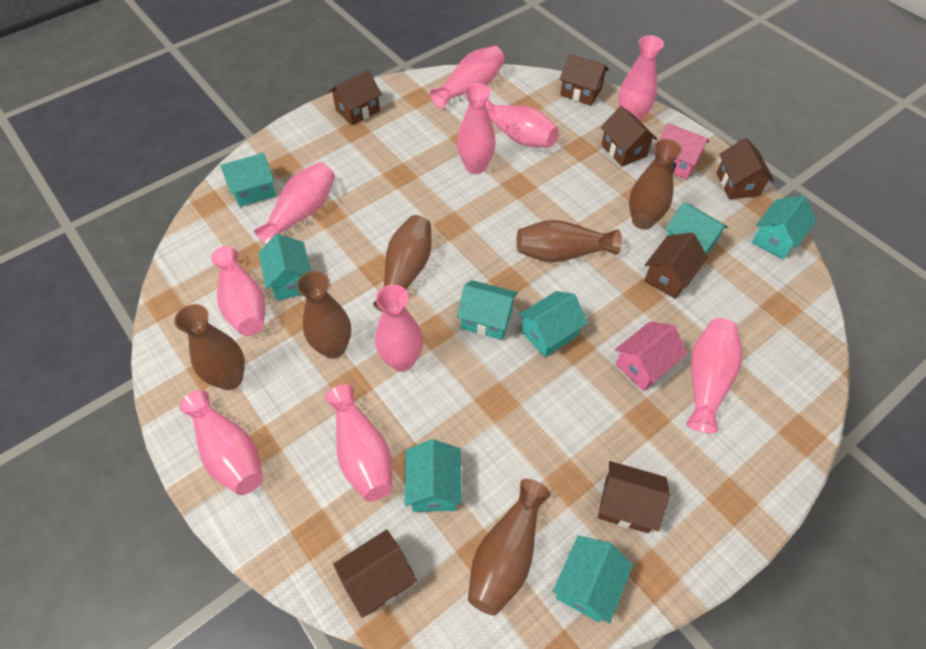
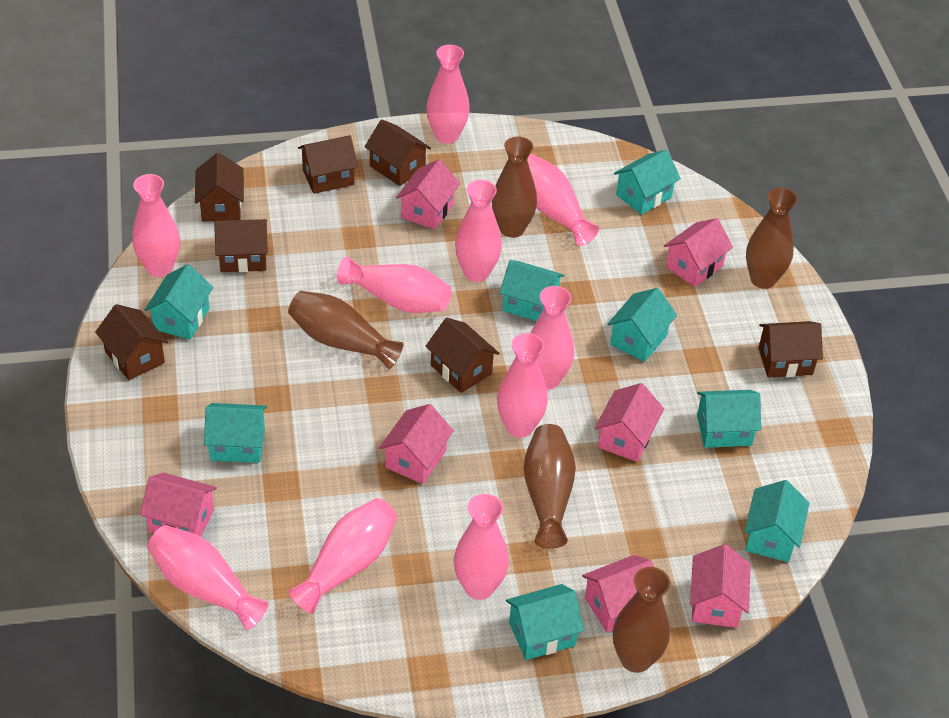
brown vase: 6 -> 5
pink house: 2 -> 7

